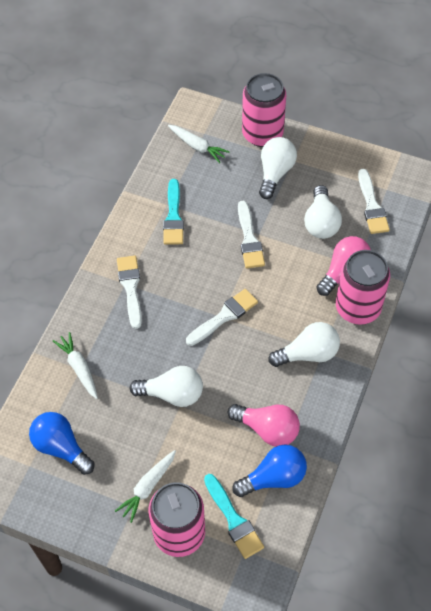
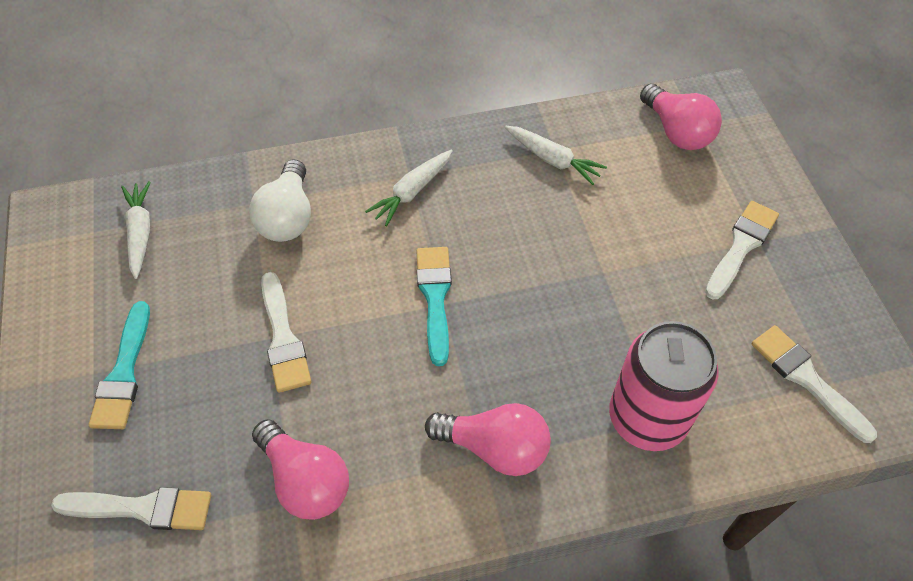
blue light bulb: 2 -> 0
pink can: 3 -> 1
pink light bulb: 2 -> 3
white light bulb: 4 -> 1

